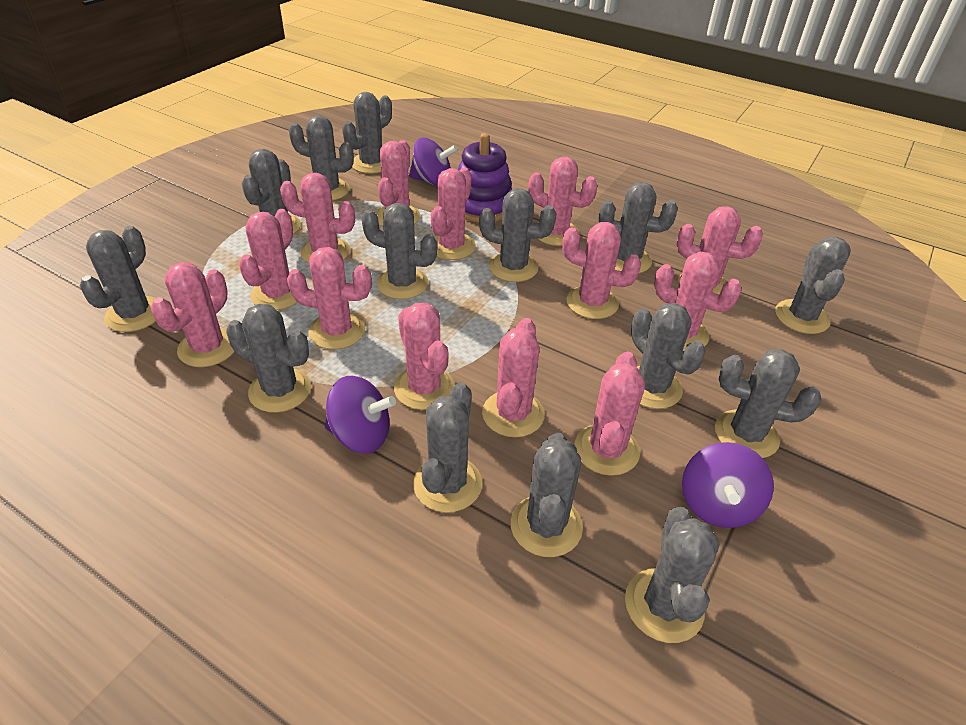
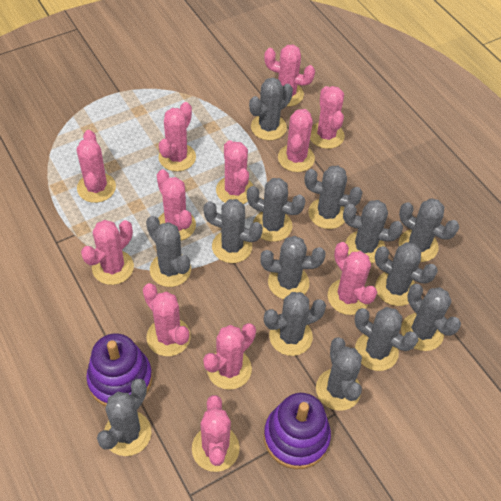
pink cactus: 13 -> 12
purple spinning top: 3 -> 0
purple stacking toy: 1 -> 2

